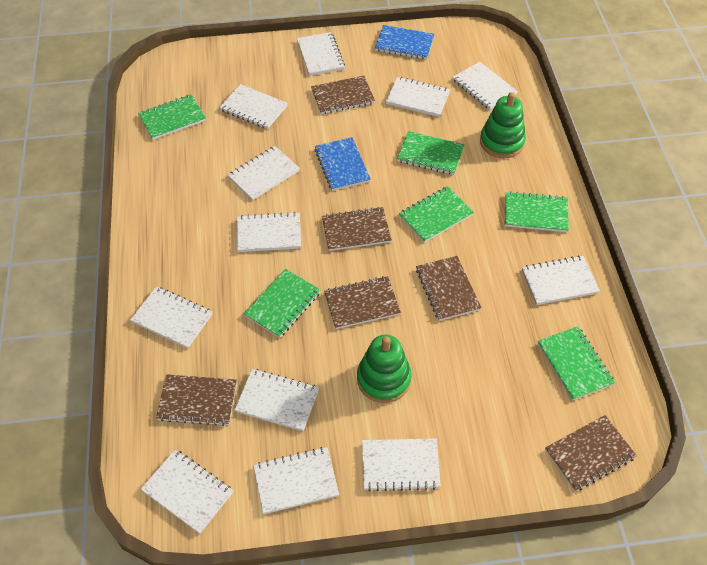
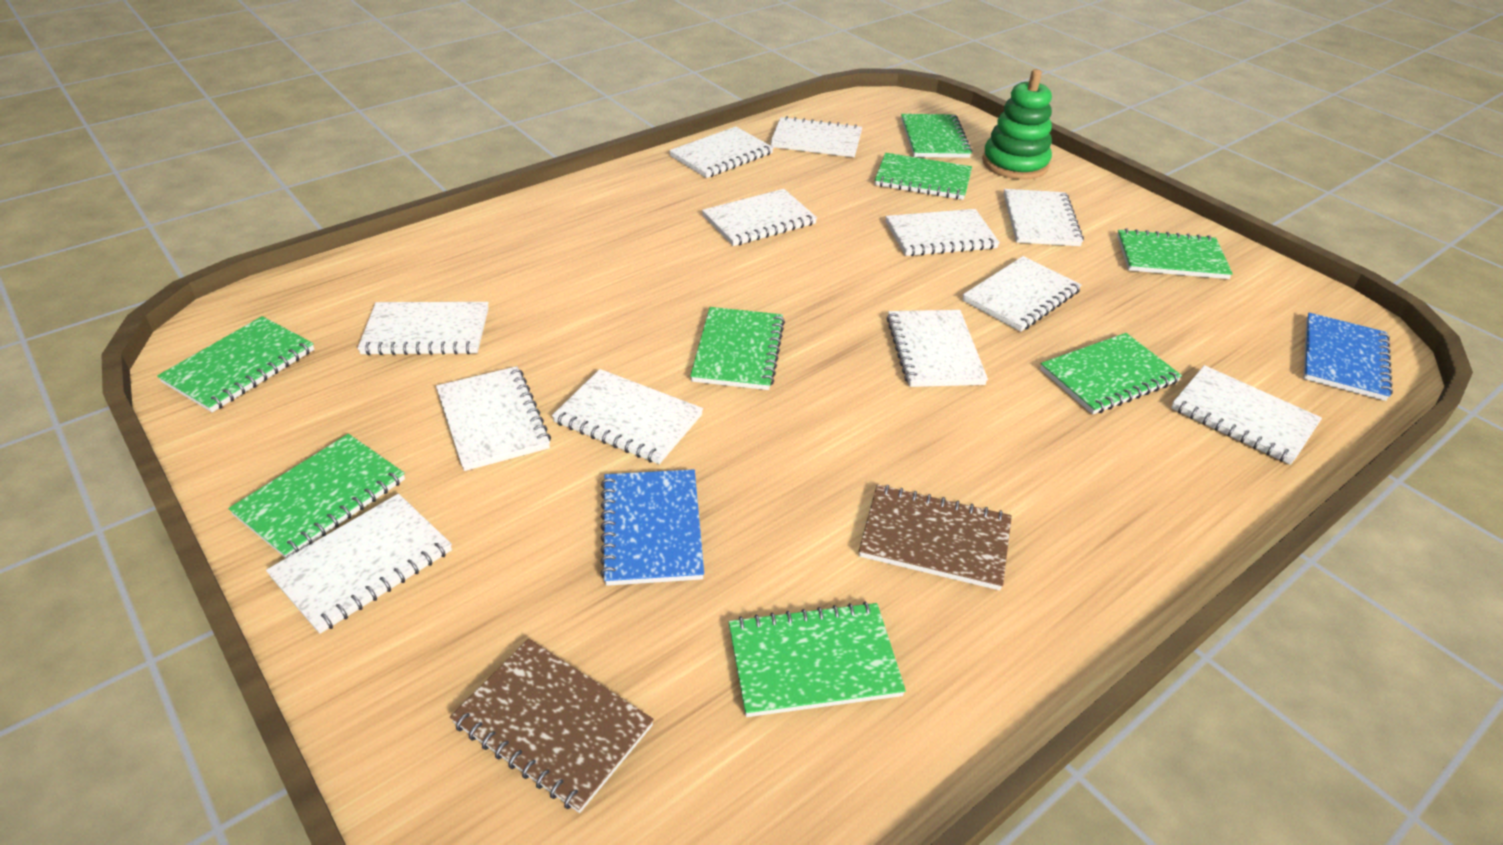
brown notebook: 6 -> 2
green notebook: 6 -> 8
green stacking toy: 2 -> 1

